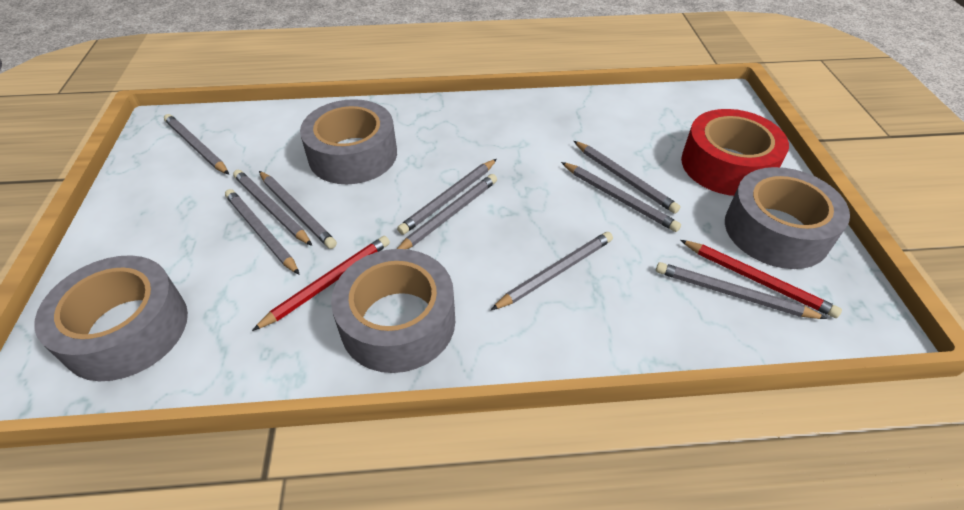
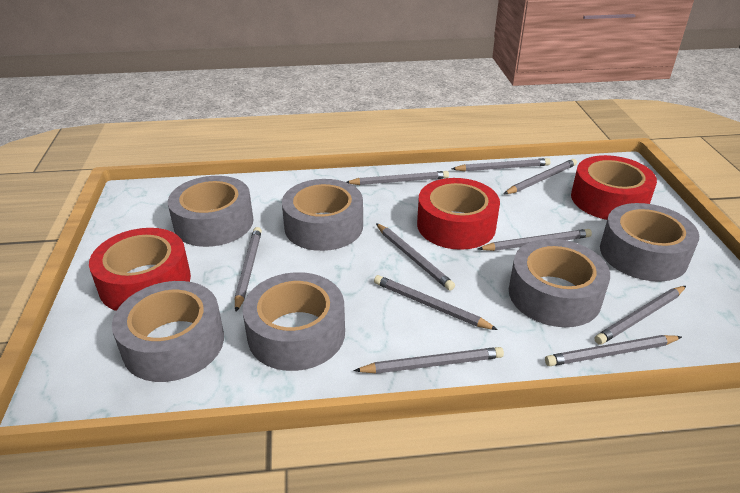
grey tape: 4 -> 6
red pencil: 2 -> 0
red tape: 1 -> 3

